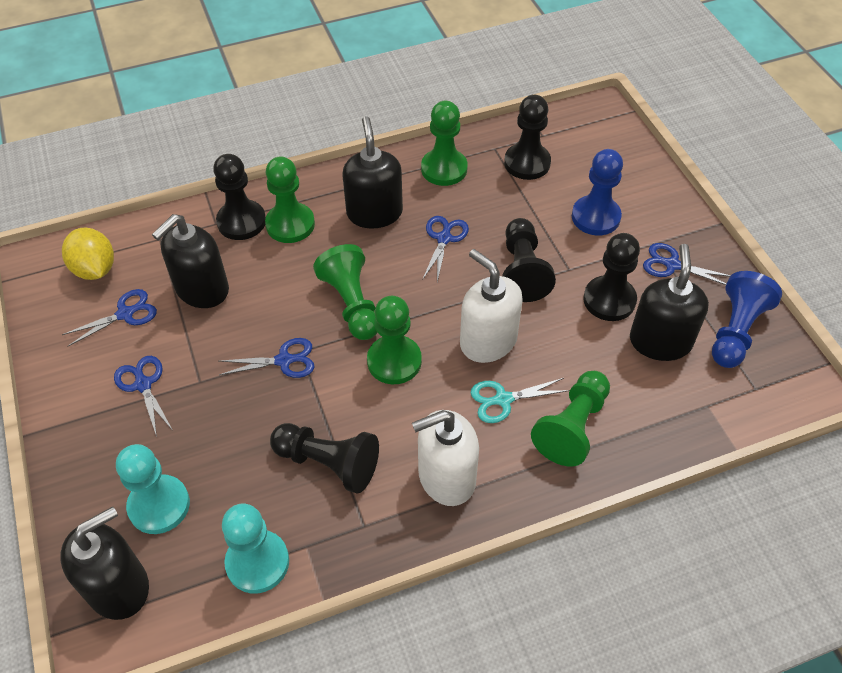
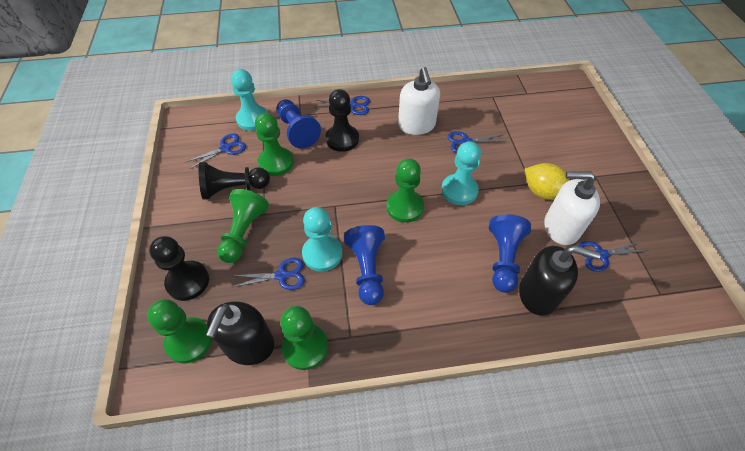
black pawn: 5 -> 3
black soap dispenser: 4 -> 2
blue pawn: 2 -> 3
turquoise pawn: 2 -> 3
turquoise scissors: 1 -> 0

